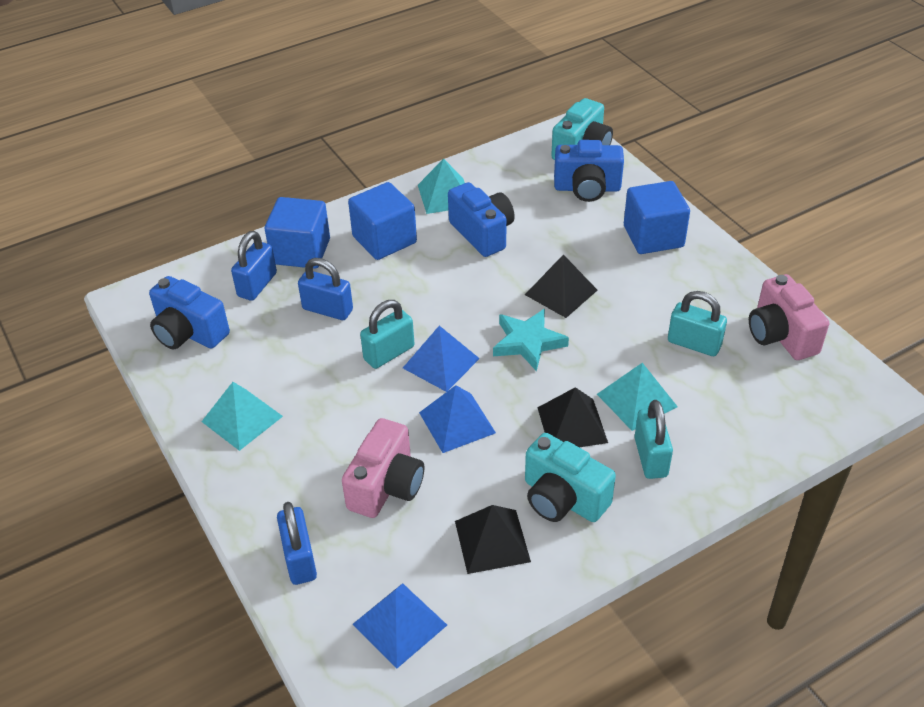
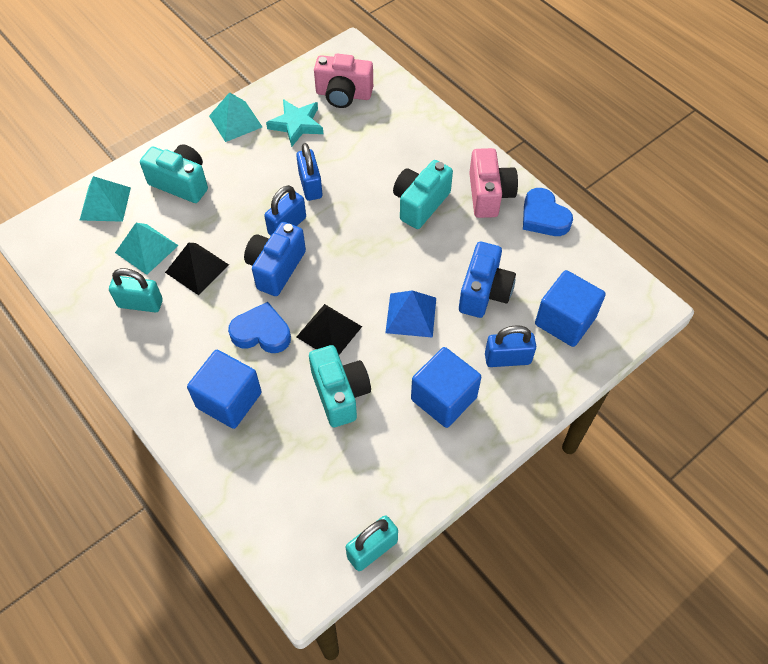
black pyramid: 3 -> 2
blue camera: 3 -> 2
blue heart: 0 -> 2
blue pyramid: 3 -> 1
turquoise camera: 2 -> 3
turquoise padlock: 3 -> 2

